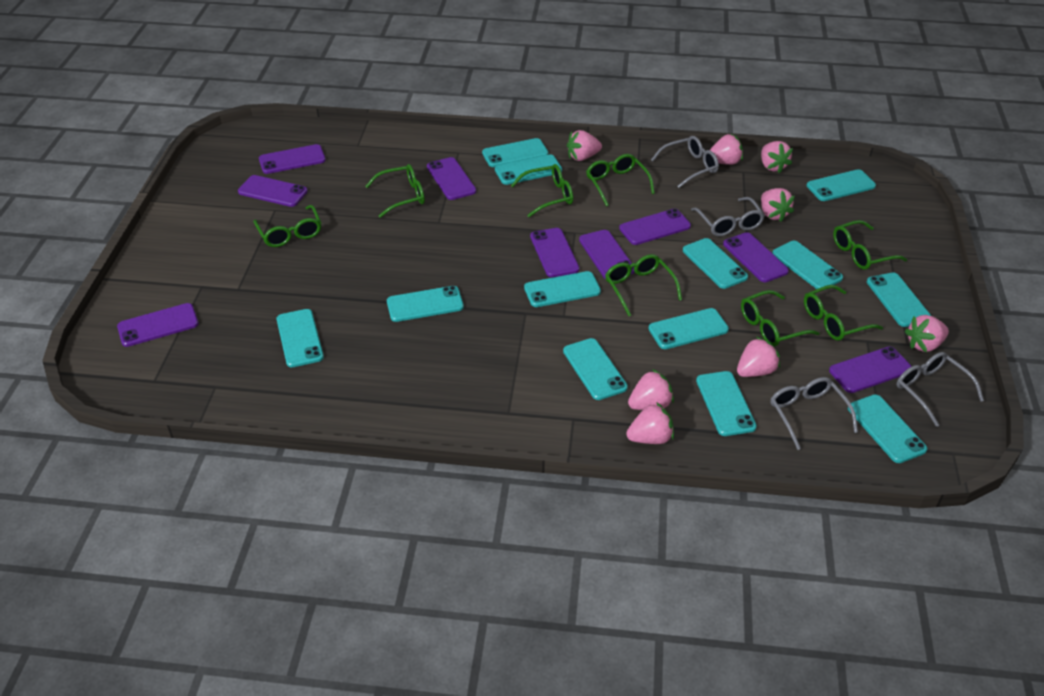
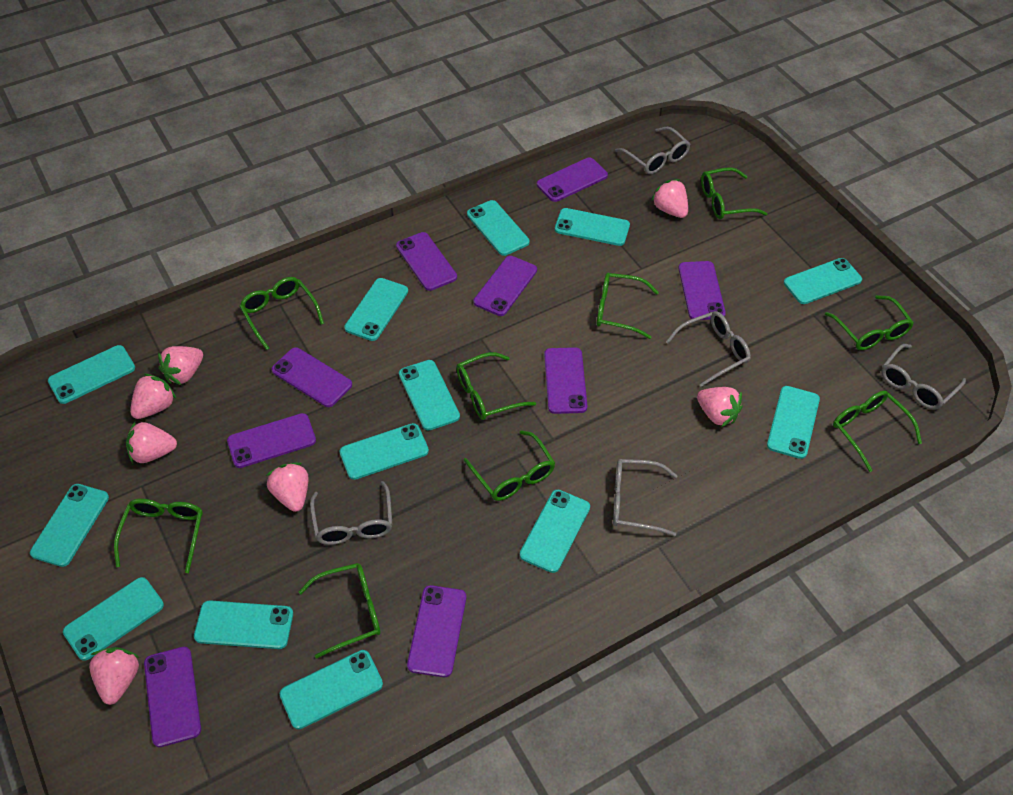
green glasses: 8 -> 9
grey glasses: 4 -> 5
pink strawberry: 8 -> 7

